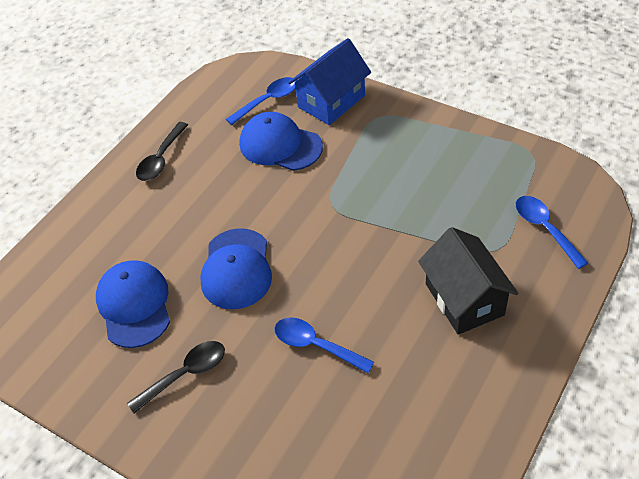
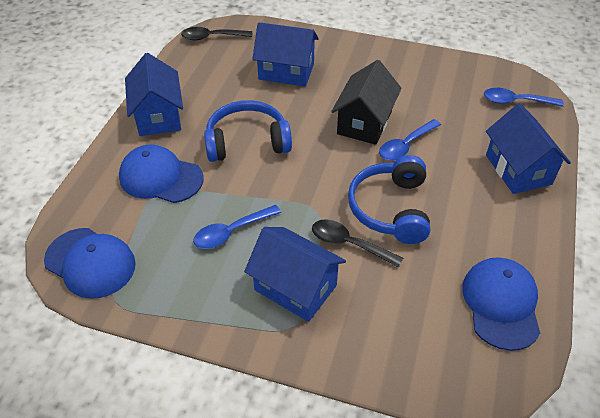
blue headphones: 0 -> 2
blue house: 1 -> 4

